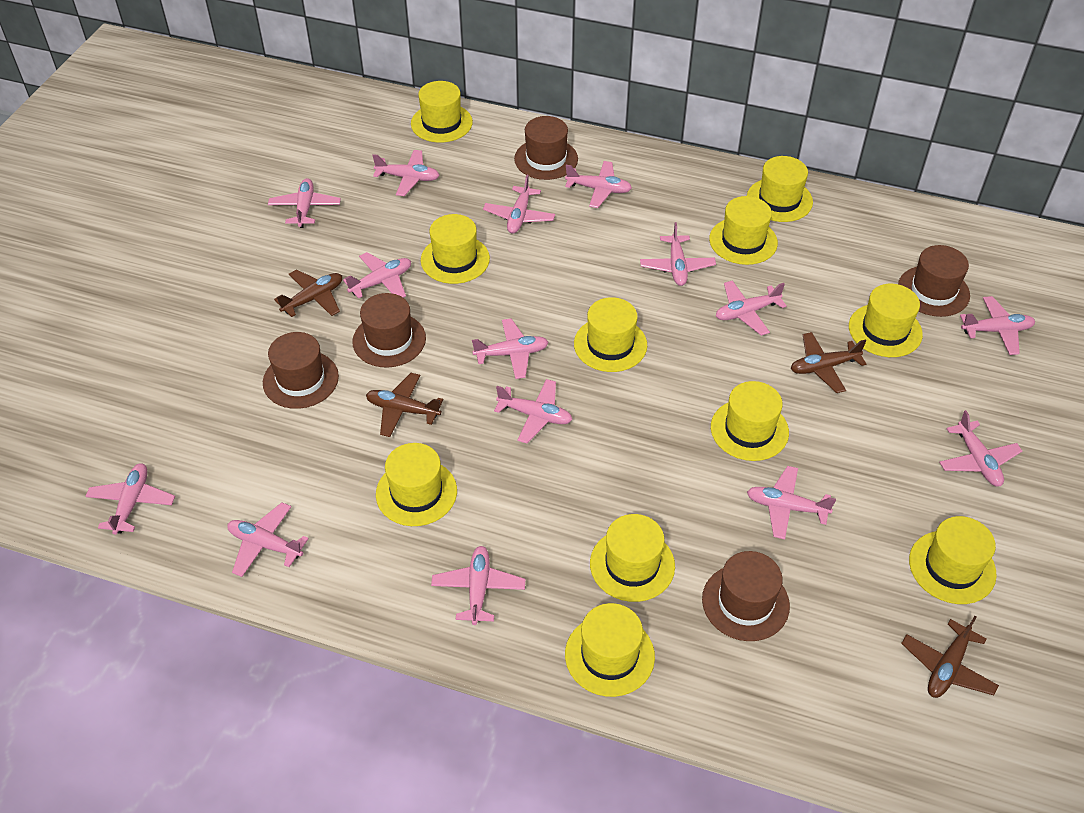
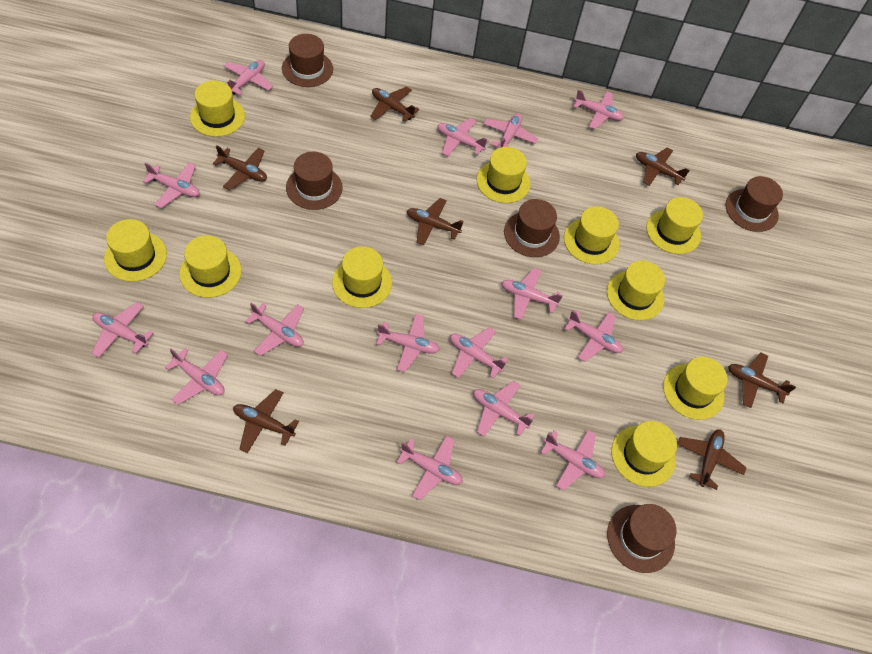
brown plane: 4 -> 7
yellow hat: 11 -> 10

